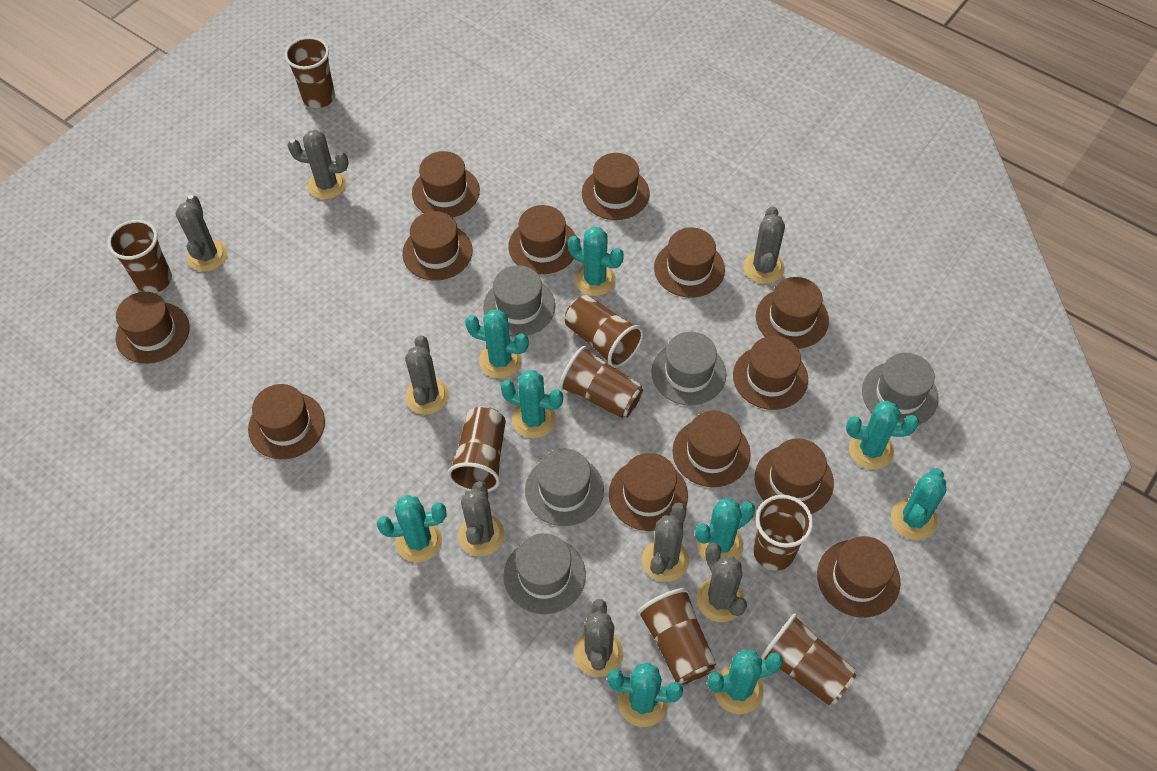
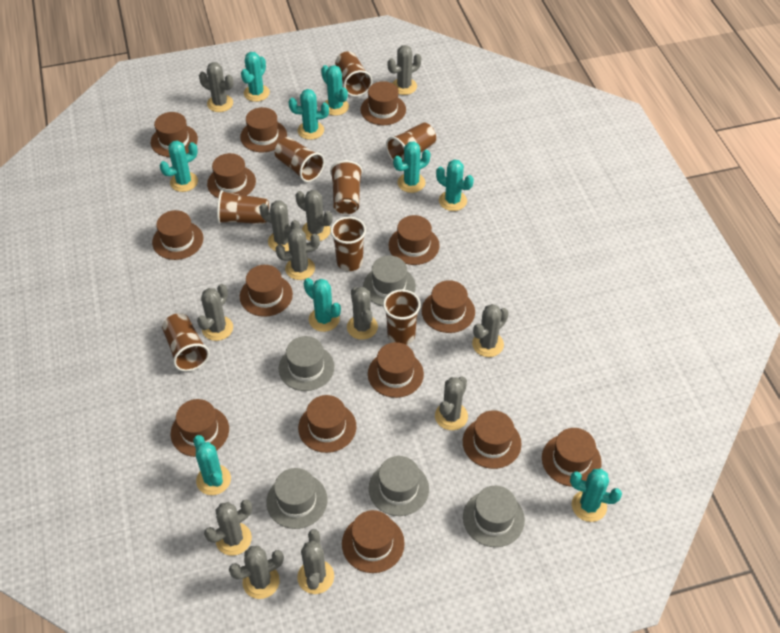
brown hat: 13 -> 14
grey cactus: 8 -> 12

